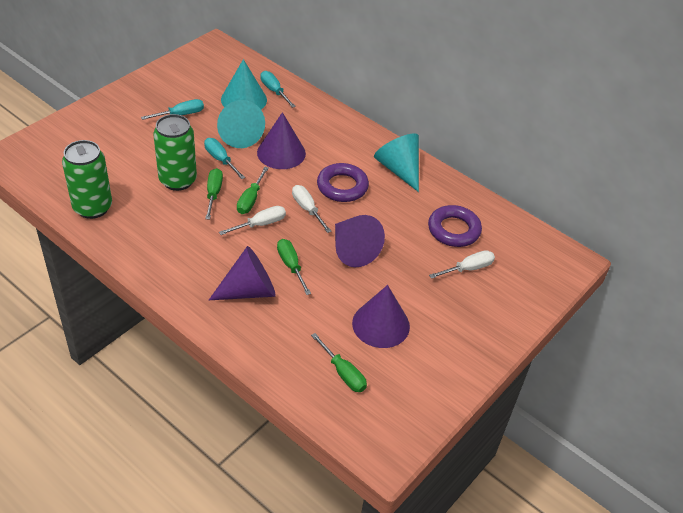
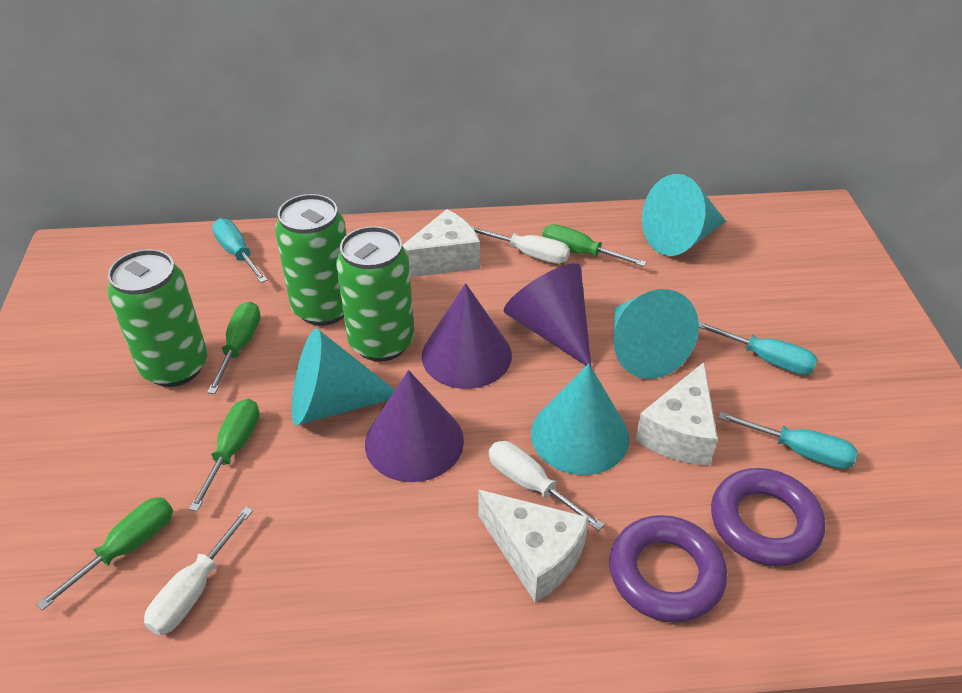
green can: 2 -> 3
purple cone: 4 -> 3
turquoise cone: 3 -> 4
white cheese: 0 -> 3

